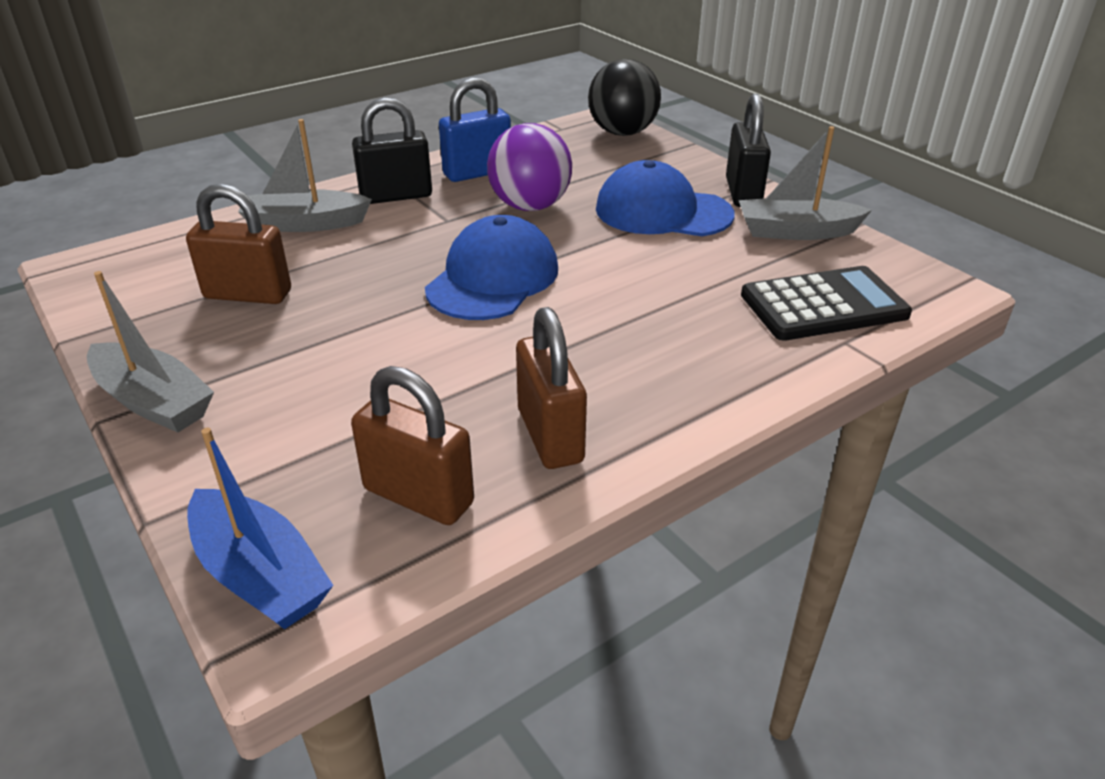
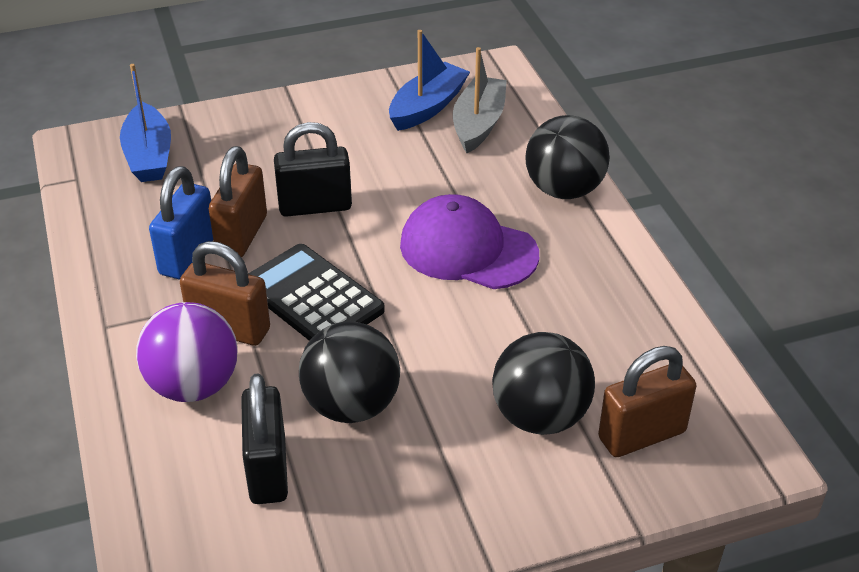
black ball: 1 -> 3
blue boat: 1 -> 2
blue cap: 2 -> 0
grey boat: 3 -> 1
purple cap: 0 -> 1

